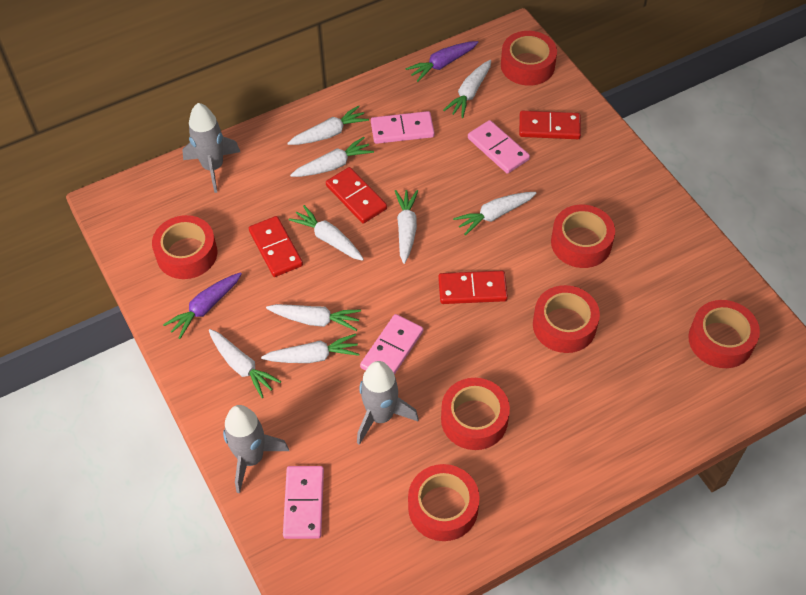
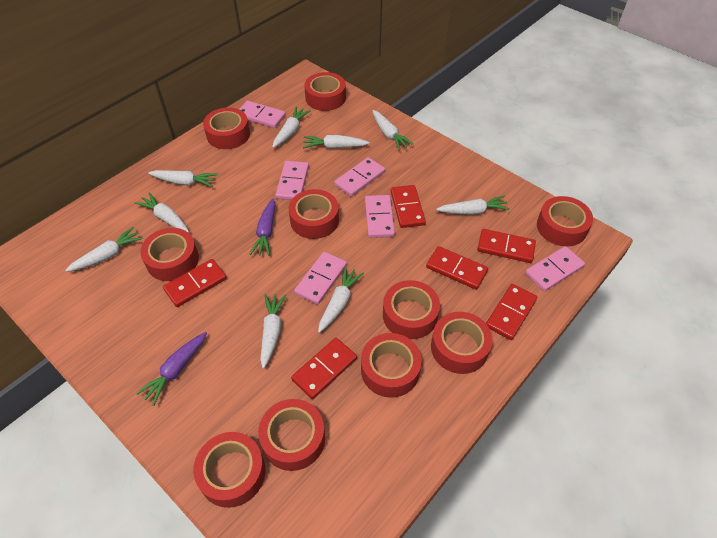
grey rocket: 3 -> 0
pink domino: 4 -> 6
red domino: 4 -> 6
red tape: 7 -> 10

